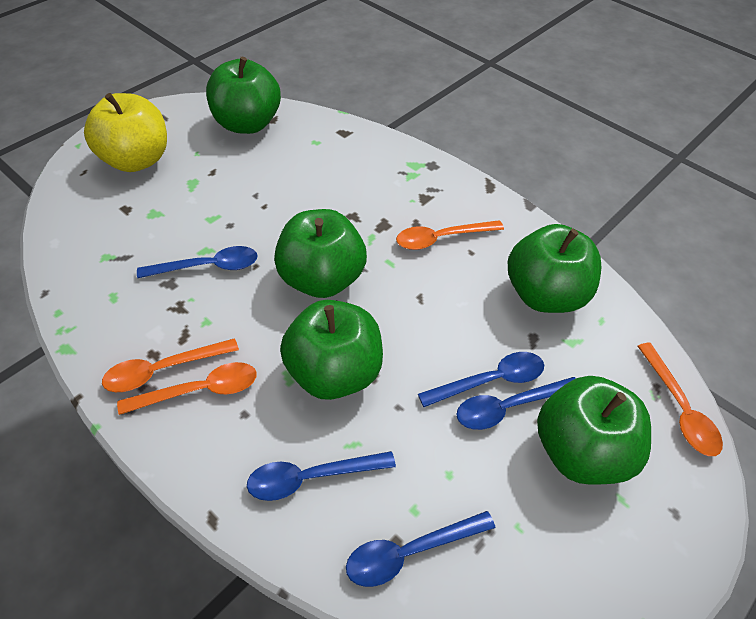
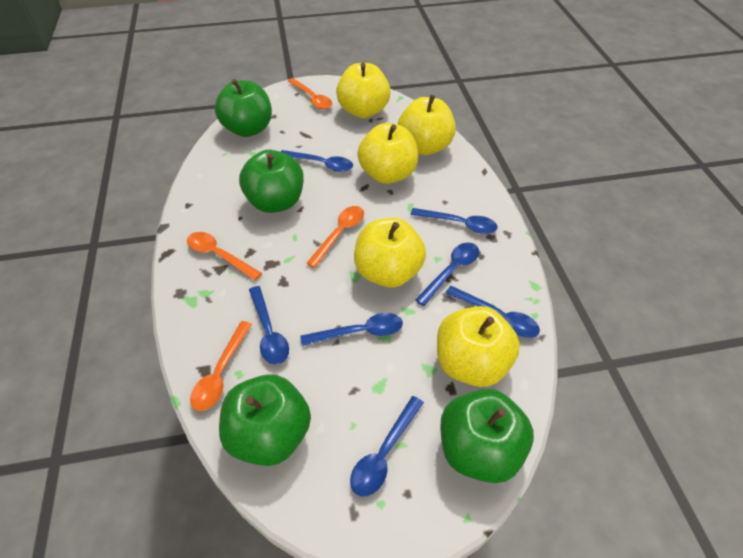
blue spoon: 5 -> 7
green apple: 5 -> 4
yellow apple: 1 -> 5

